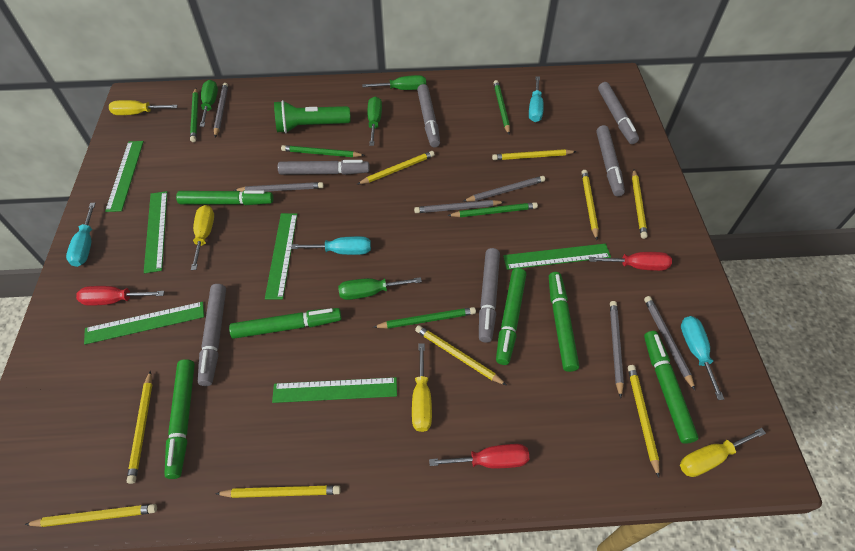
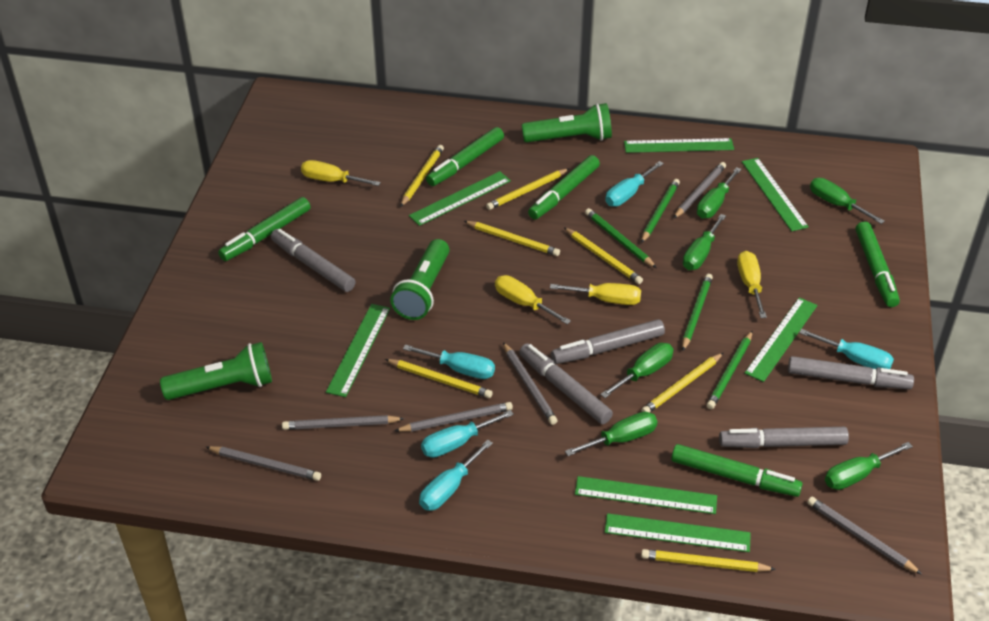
green flashlight: 1 -> 3
green marker: 6 -> 5
green pencil: 5 -> 4
green ruler: 6 -> 7
green screwdriver: 4 -> 6
grey marker: 6 -> 5
red screwdriver: 3 -> 0
turquoise screwdriver: 4 -> 5
yellow pencil: 9 -> 7

